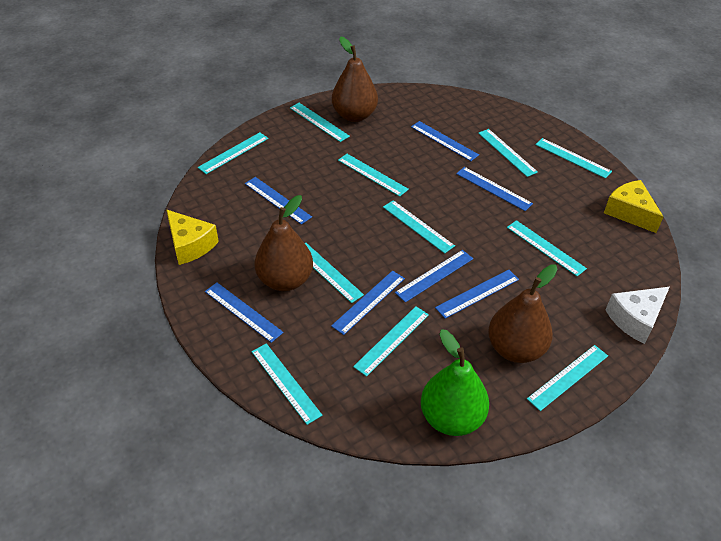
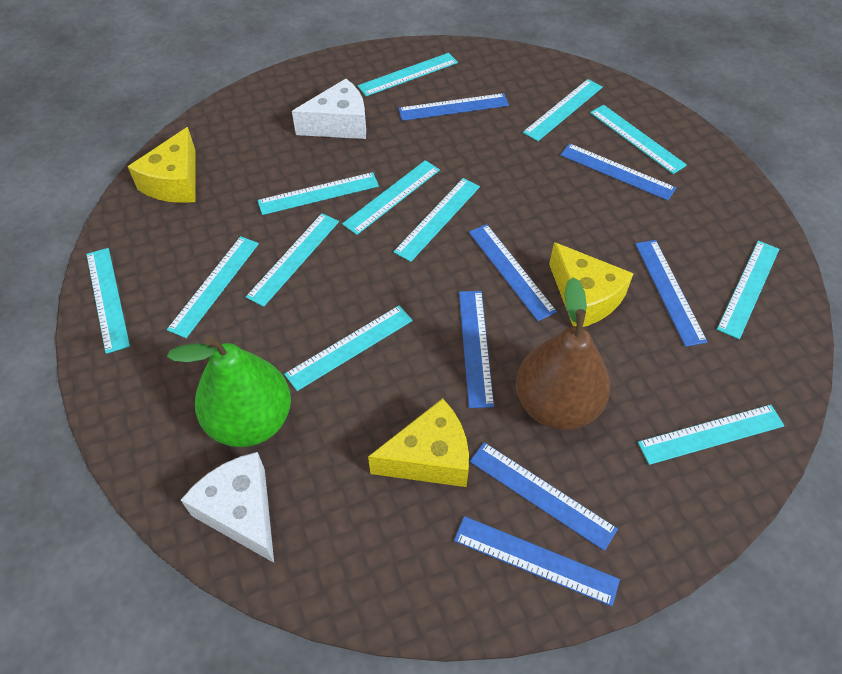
brown pear: 3 -> 1
turquoise ruler: 11 -> 12
white cheese: 1 -> 2
yellow cheese: 2 -> 3

